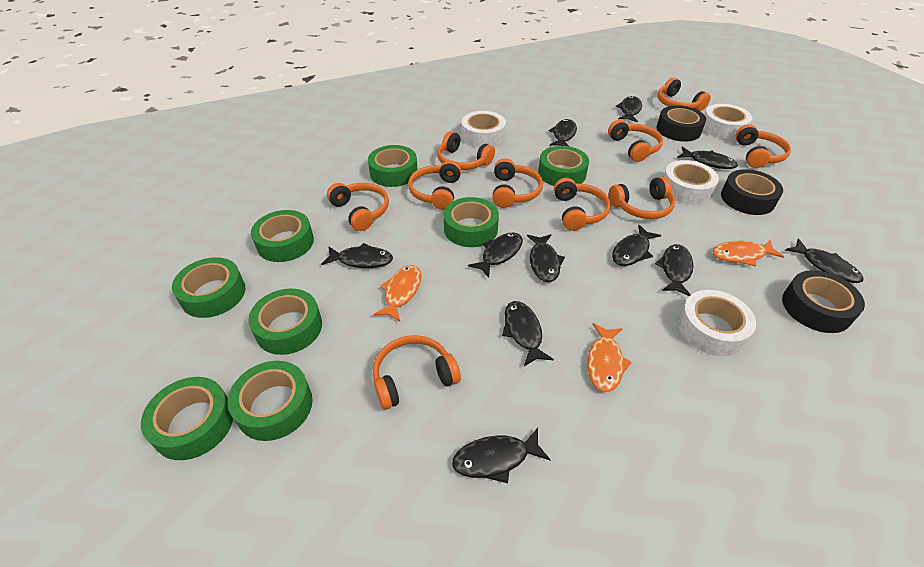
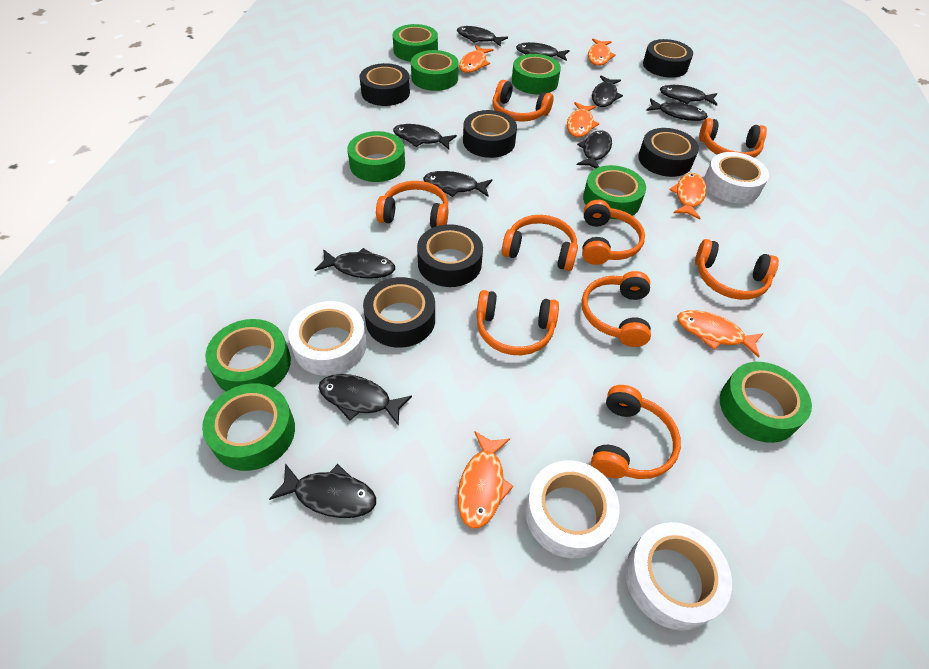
black tape: 3 -> 6
orange fish: 3 -> 6
orange headphones: 10 -> 9

